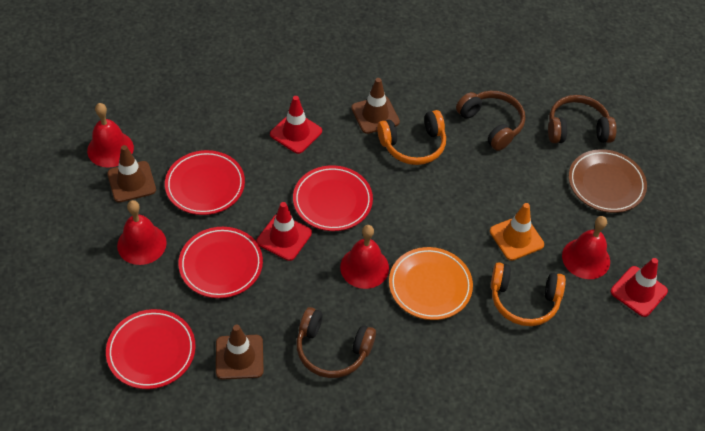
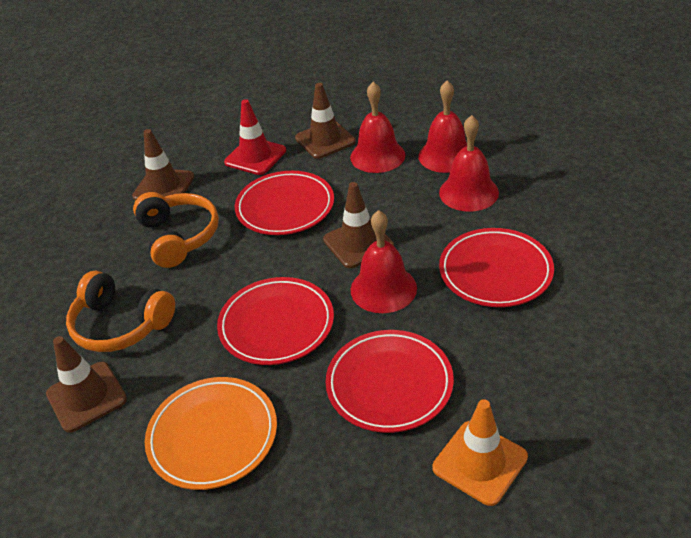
brown headphones: 3 -> 0
brown plate: 1 -> 0
brown traffic cone: 3 -> 4
red traffic cone: 3 -> 1

